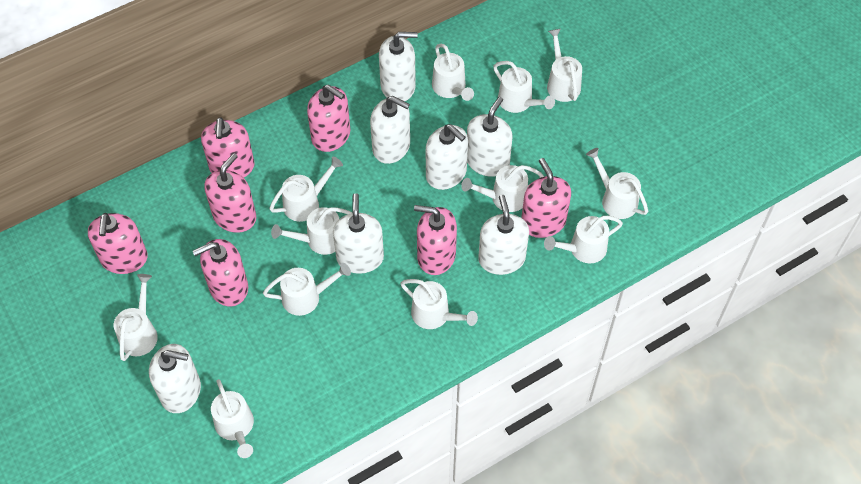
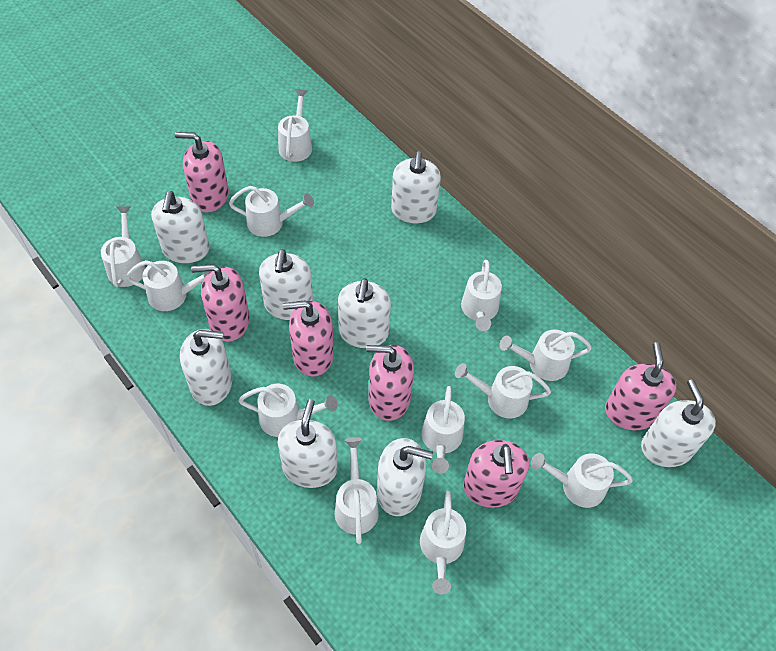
pink soap dispenser: 7 -> 6
white soap dispenser: 7 -> 8

